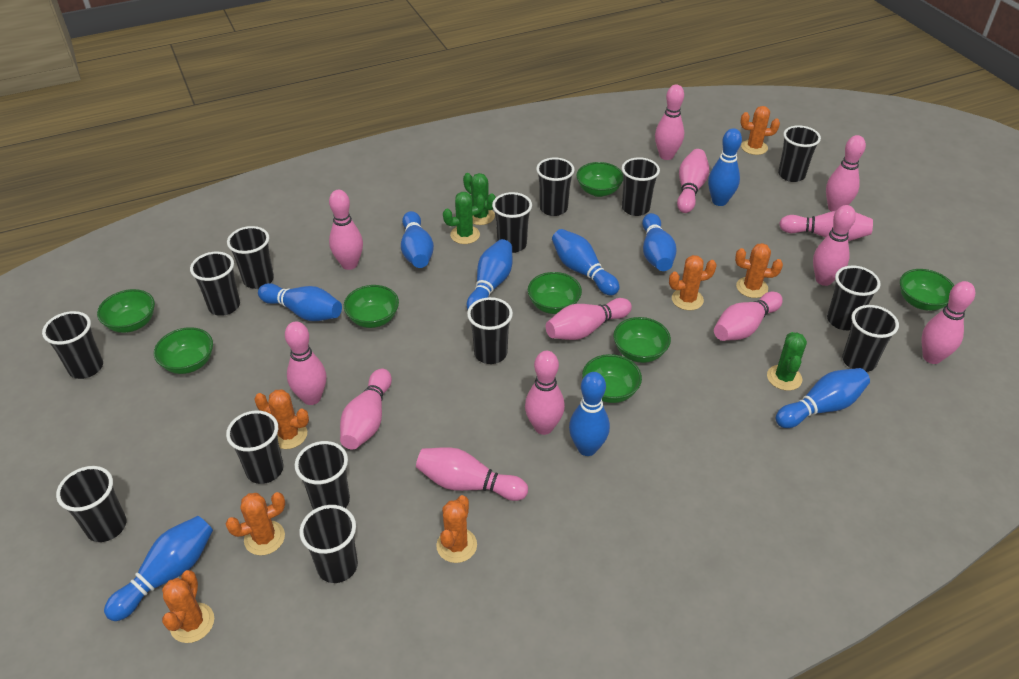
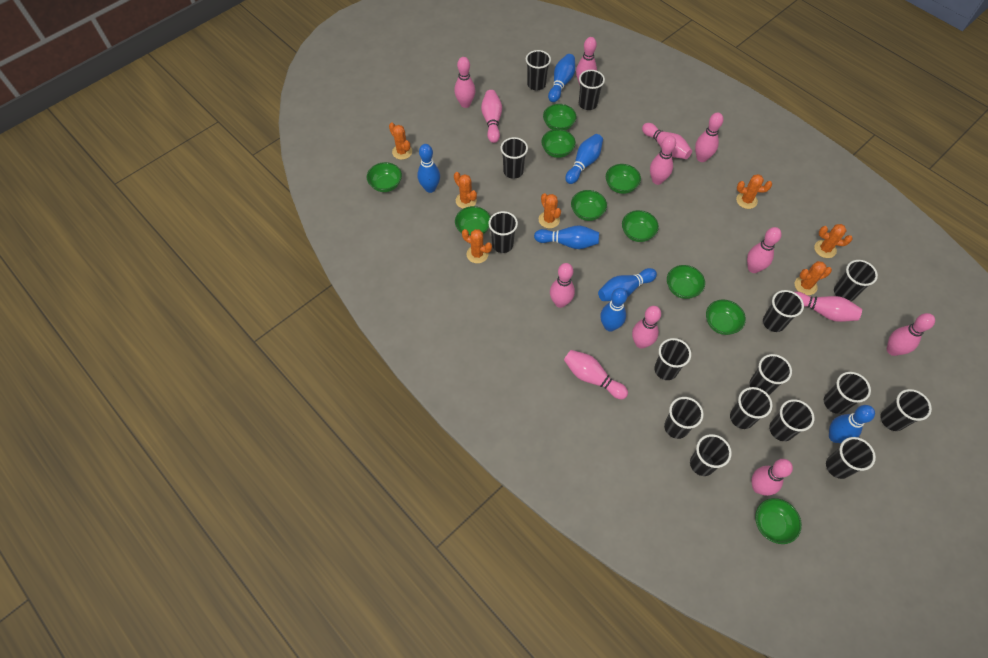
black cup: 14 -> 15
blue bowling pin: 9 -> 7
green bowl: 8 -> 10
green cactus: 3 -> 0

